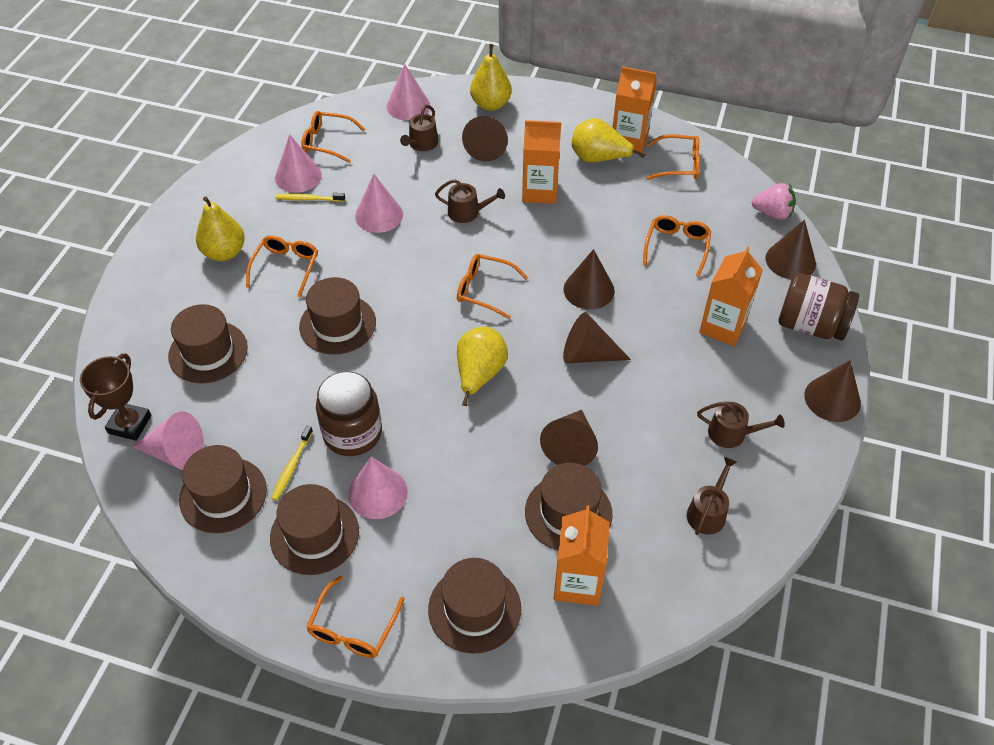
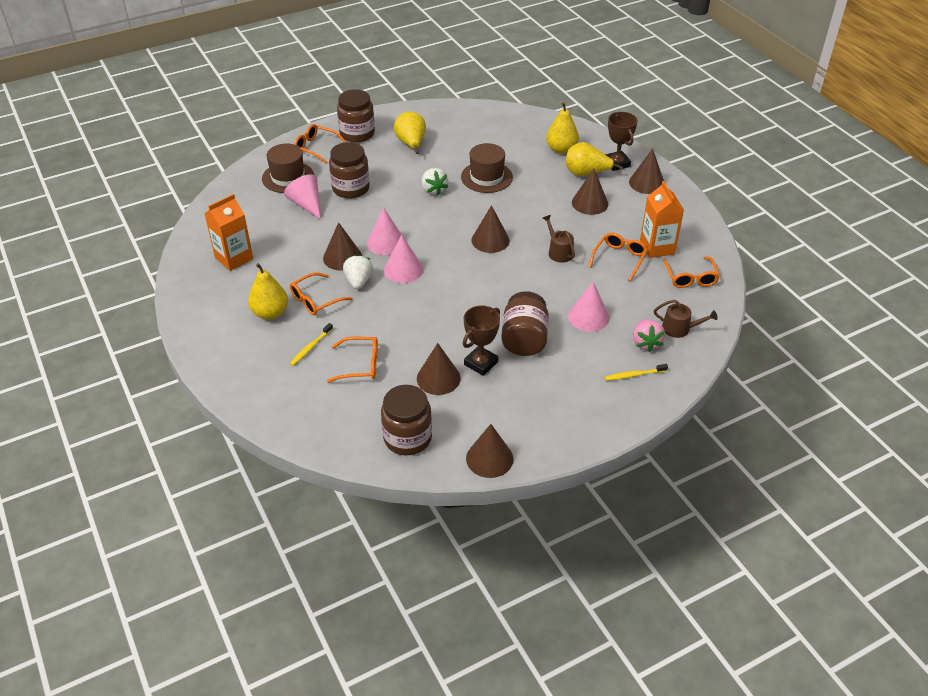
brown hat: 6 -> 2
brown jar: 2 -> 4
brown trophy: 1 -> 2
brown watering can: 4 -> 2
orange carton: 4 -> 2
orange glasses: 6 -> 5
pink cone: 5 -> 4
white strawberry: 0 -> 2

